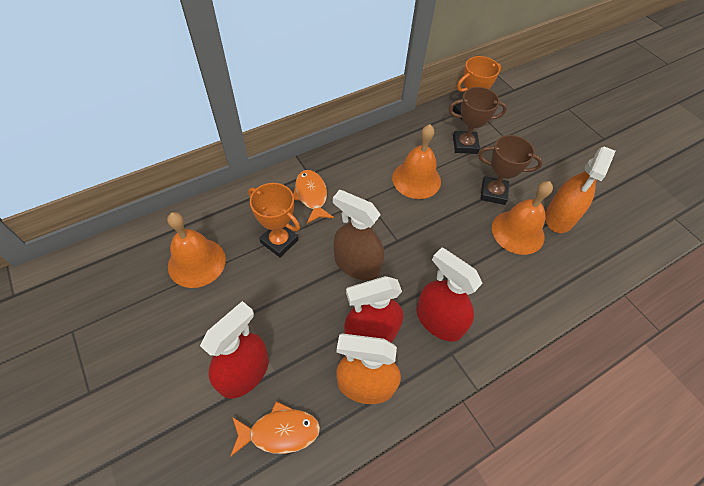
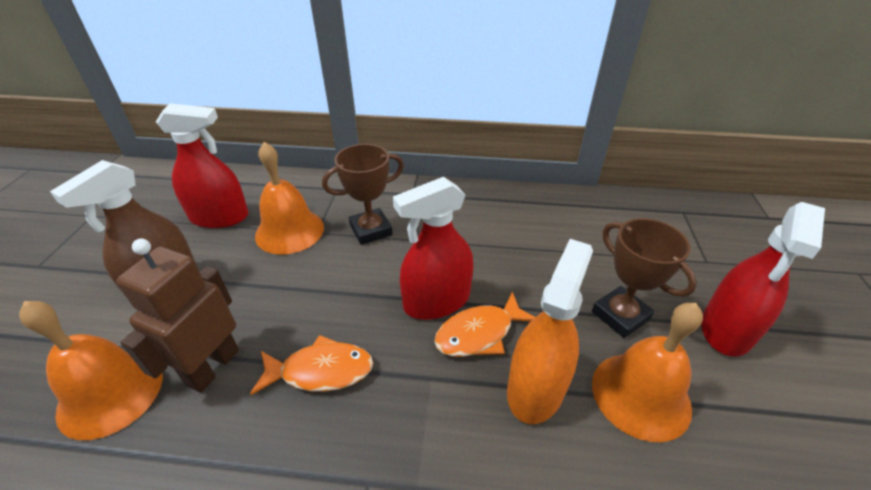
brown robot: 0 -> 1
orange spray bottle: 2 -> 1
orange trophy: 2 -> 0

